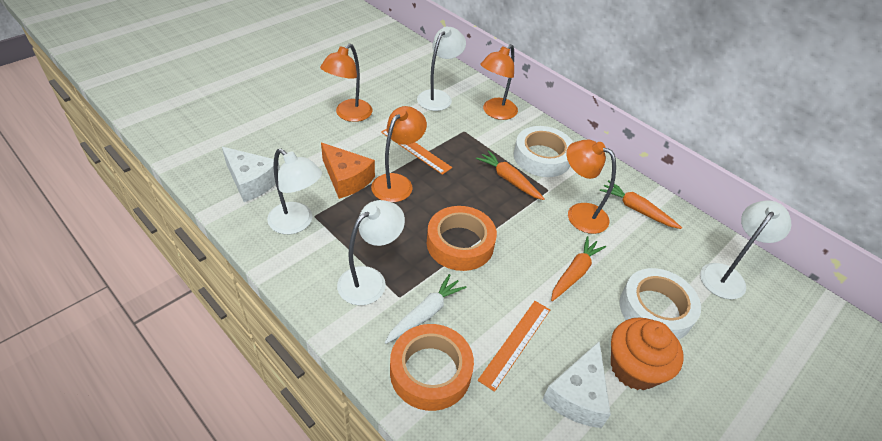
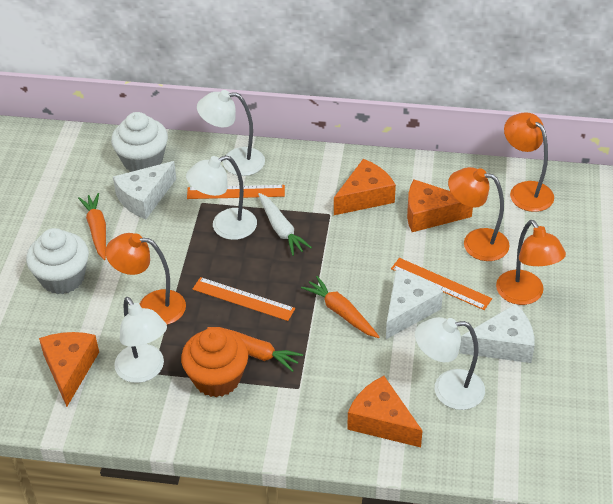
orange cheese: 1 -> 4
orange ruler: 2 -> 3
orange tape: 2 -> 0
white cheese: 2 -> 3
white cupcake: 0 -> 2
white tape: 2 -> 0

